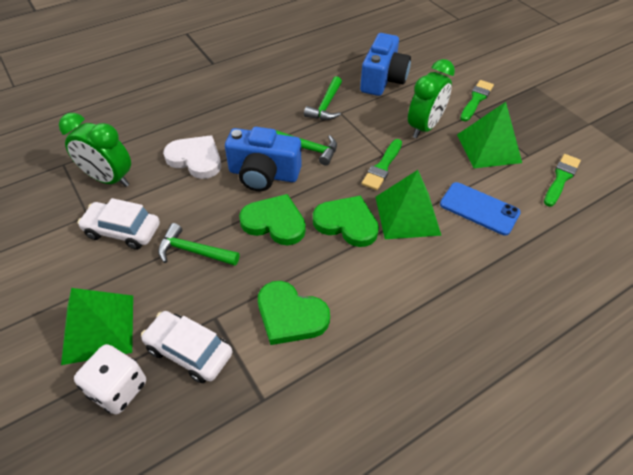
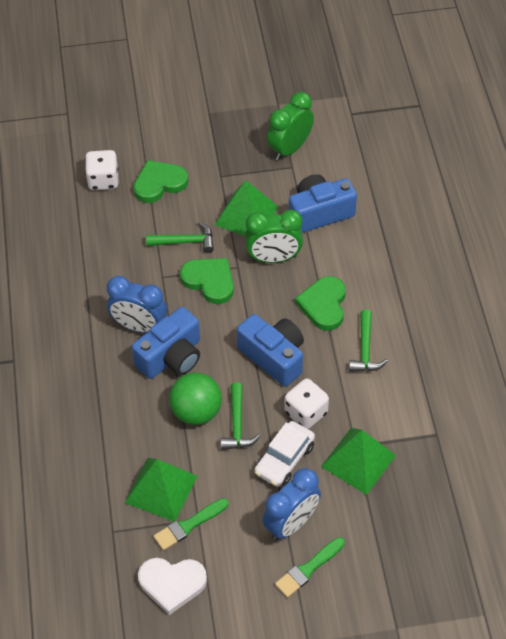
blue camera: 2 -> 3
blue clock: 0 -> 2
blue phone: 1 -> 0
green ball: 0 -> 1
green brush: 3 -> 2
white car: 2 -> 1
white dice: 1 -> 2

